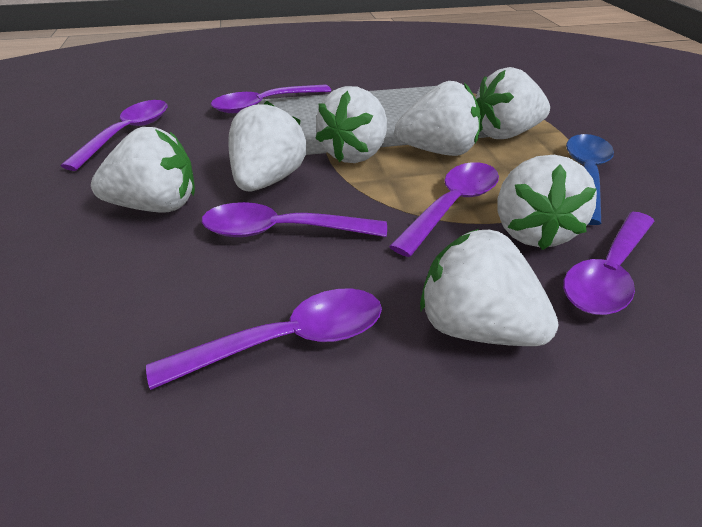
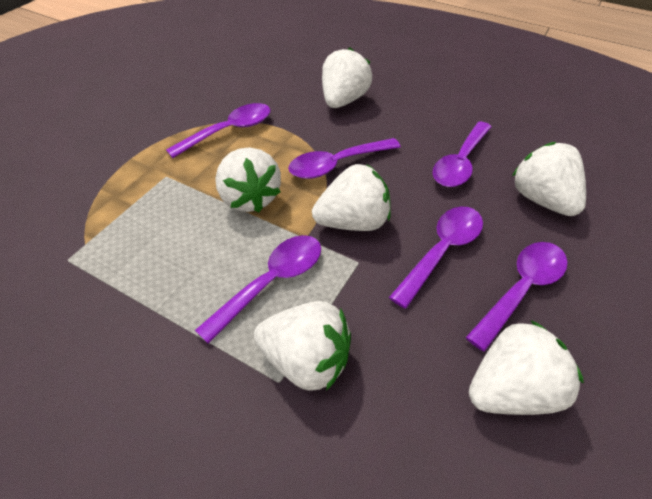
blue spoon: 1 -> 0
white strawberry: 7 -> 6

